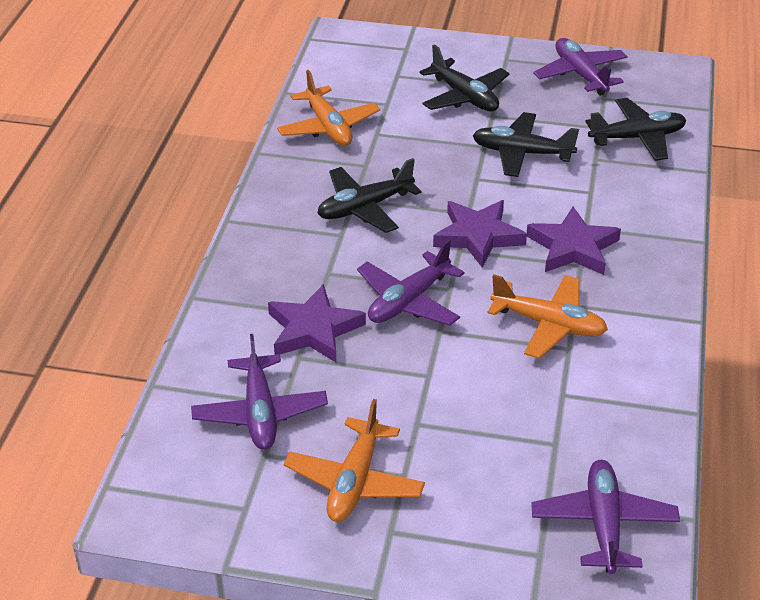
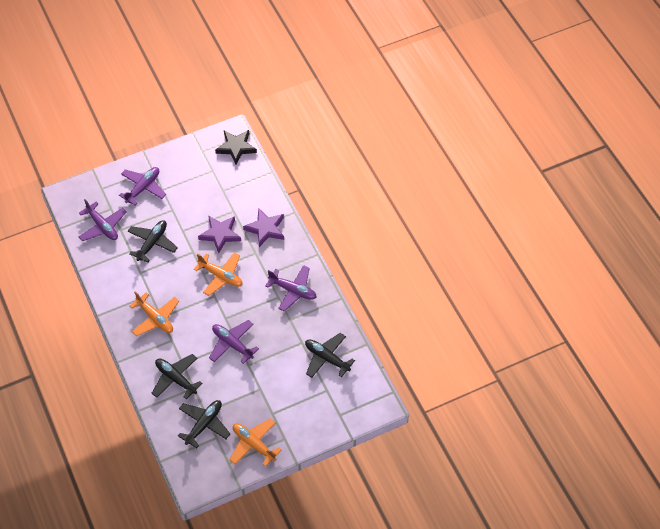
black star: 0 -> 1
purple star: 3 -> 2

